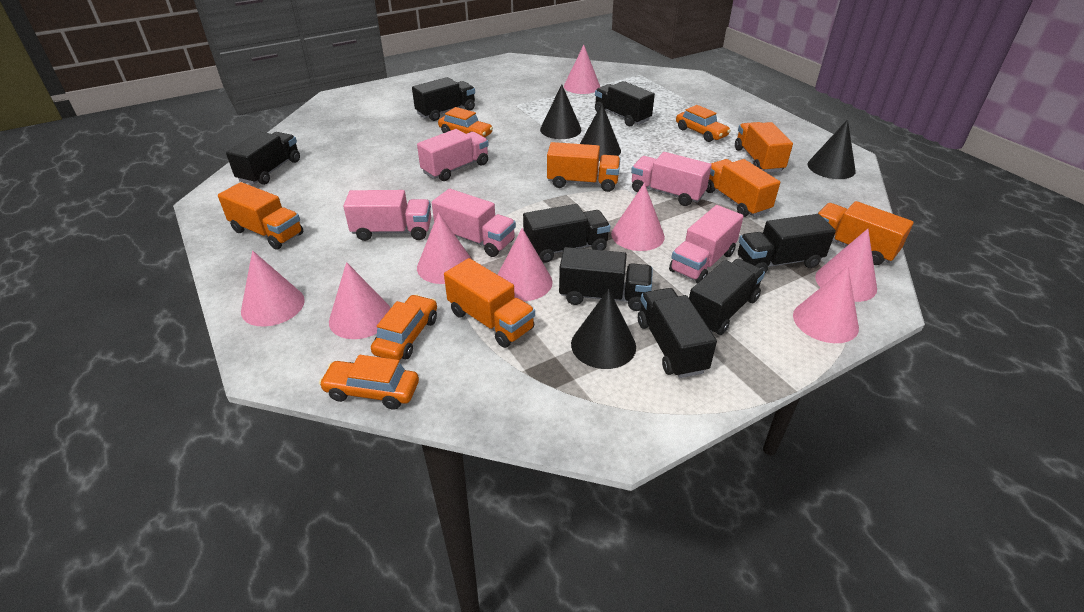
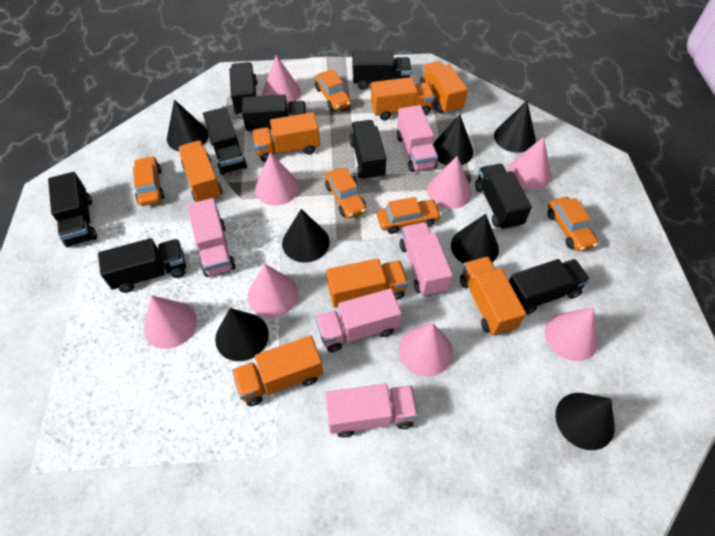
black cone: 4 -> 7
black truck: 8 -> 9
orange car: 4 -> 5
orange truck: 6 -> 7

